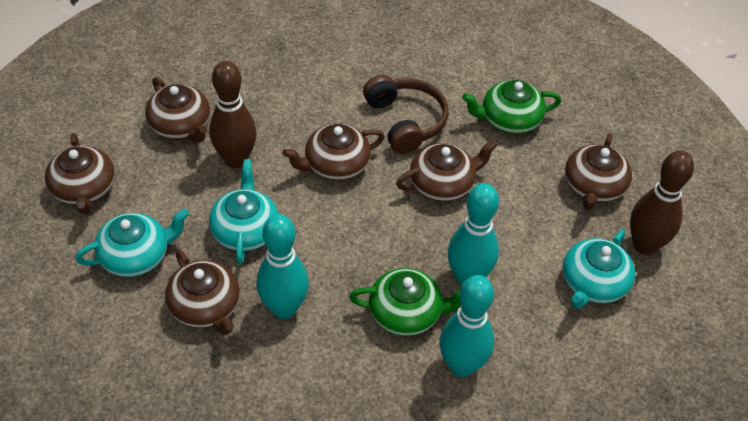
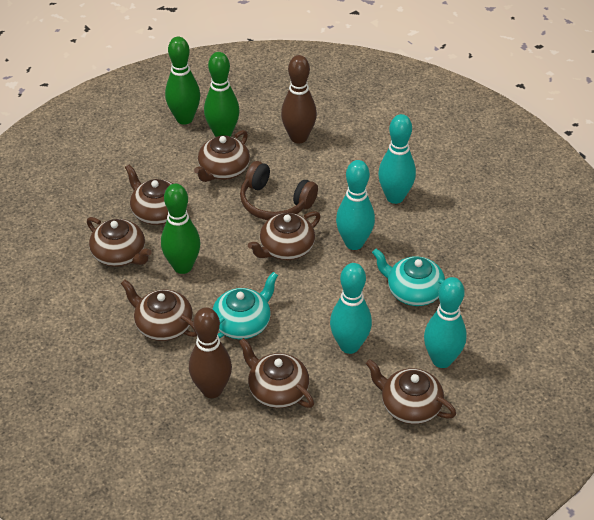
brown teapot: 6 -> 7
green bowling pin: 0 -> 3
green teapot: 2 -> 0
turquoise bowling pin: 3 -> 4
turquoise teapot: 3 -> 2

